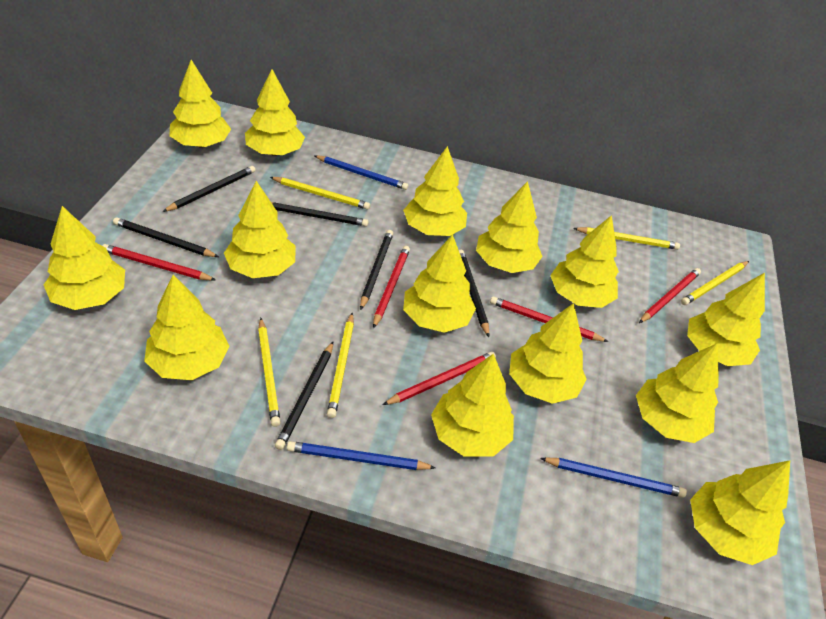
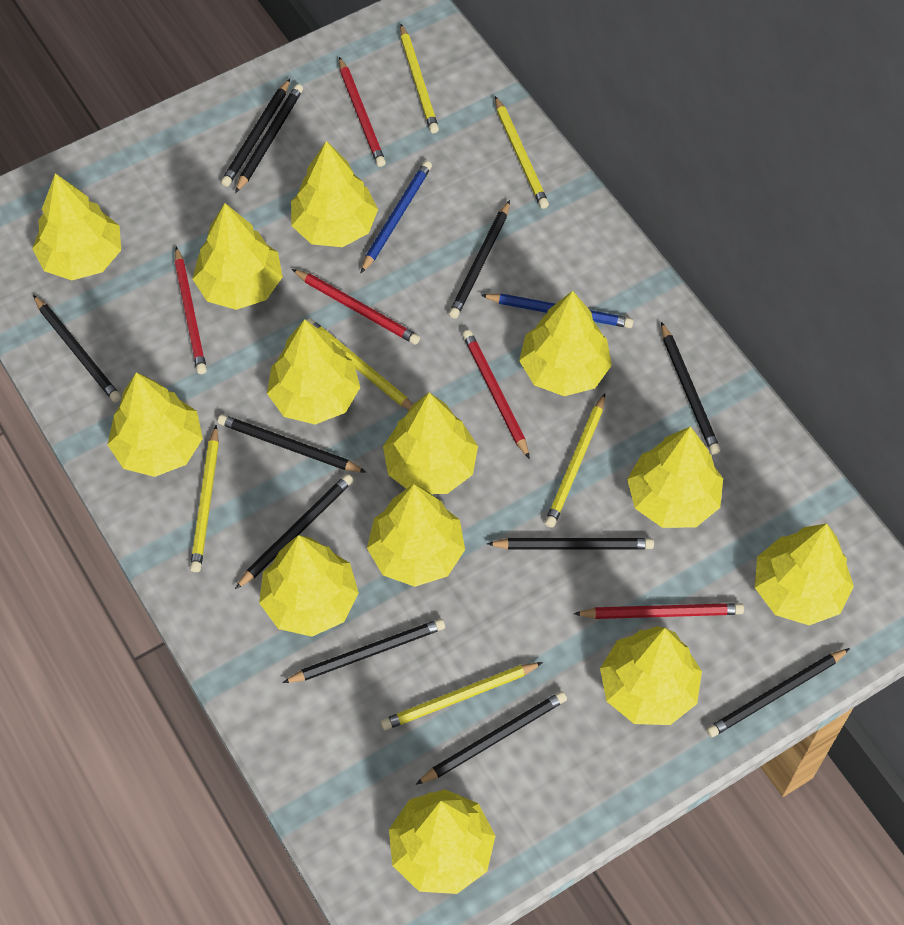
black pencil: 6 -> 11
blue pencil: 3 -> 2
yellow pencil: 5 -> 6
yellow tree: 14 -> 13

